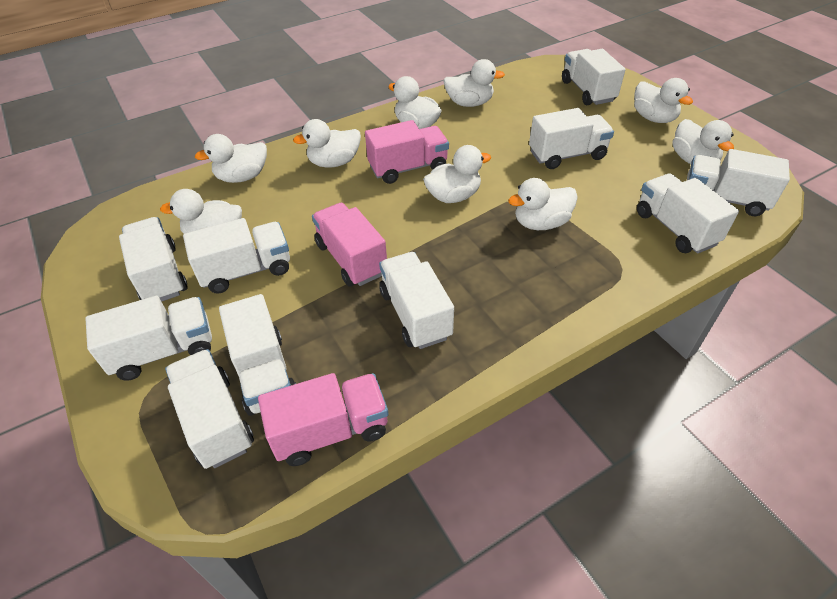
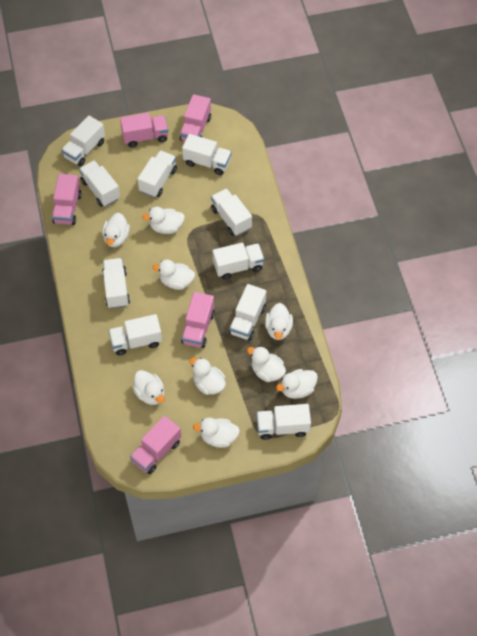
pink truck: 3 -> 5

